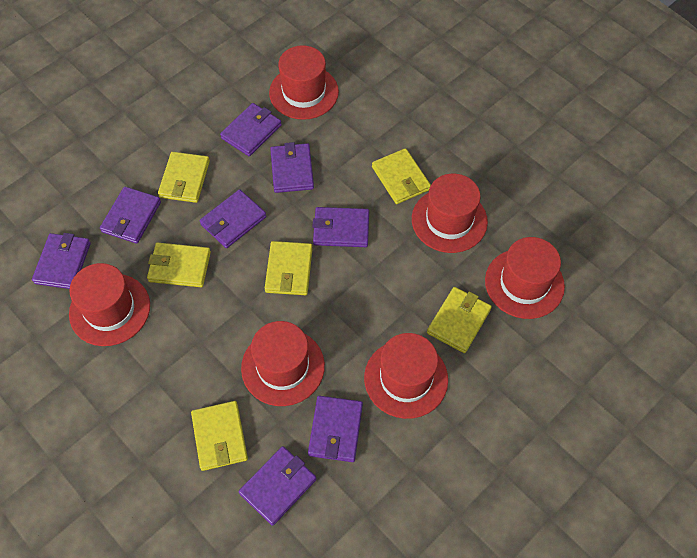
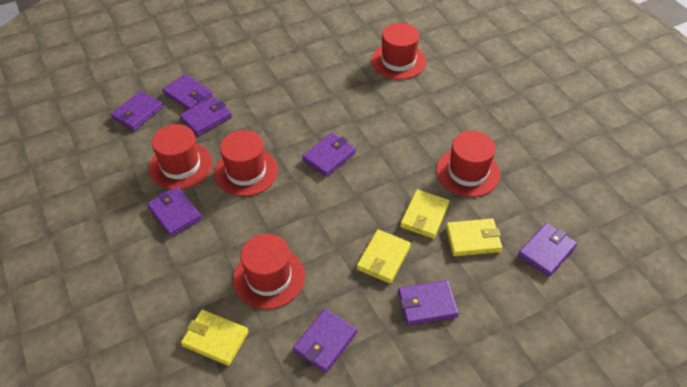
red hat: 6 -> 5
yellow wallet: 6 -> 4

